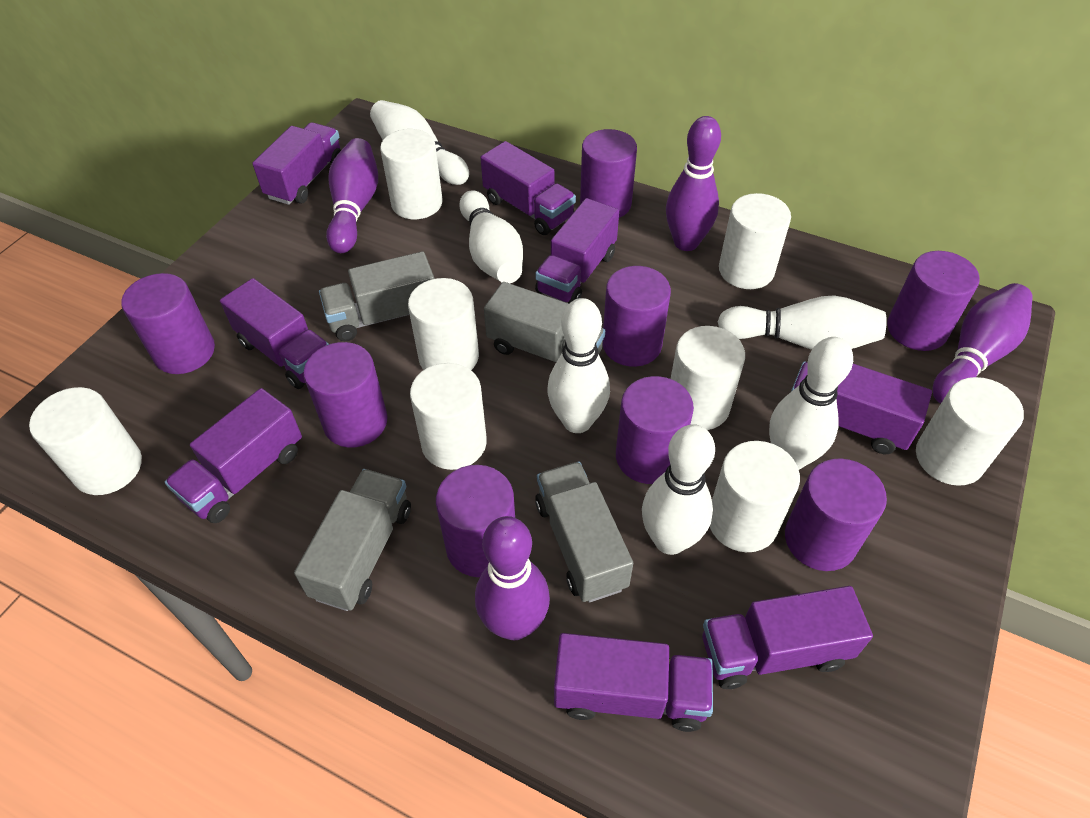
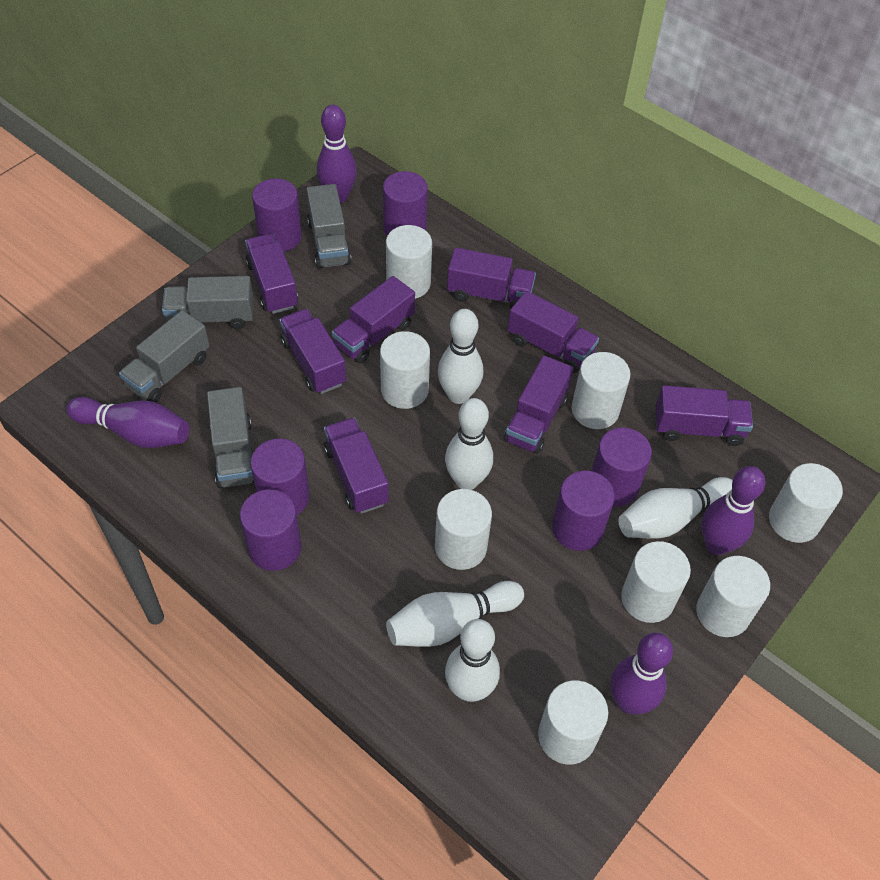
purple cylinder: 8 -> 6
white bowling pin: 6 -> 5

